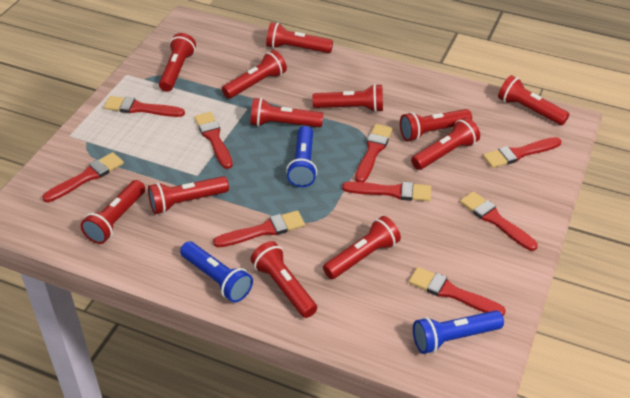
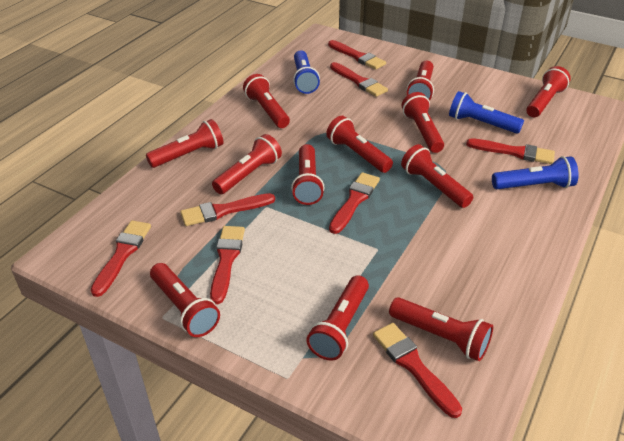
red brush: 9 -> 8

